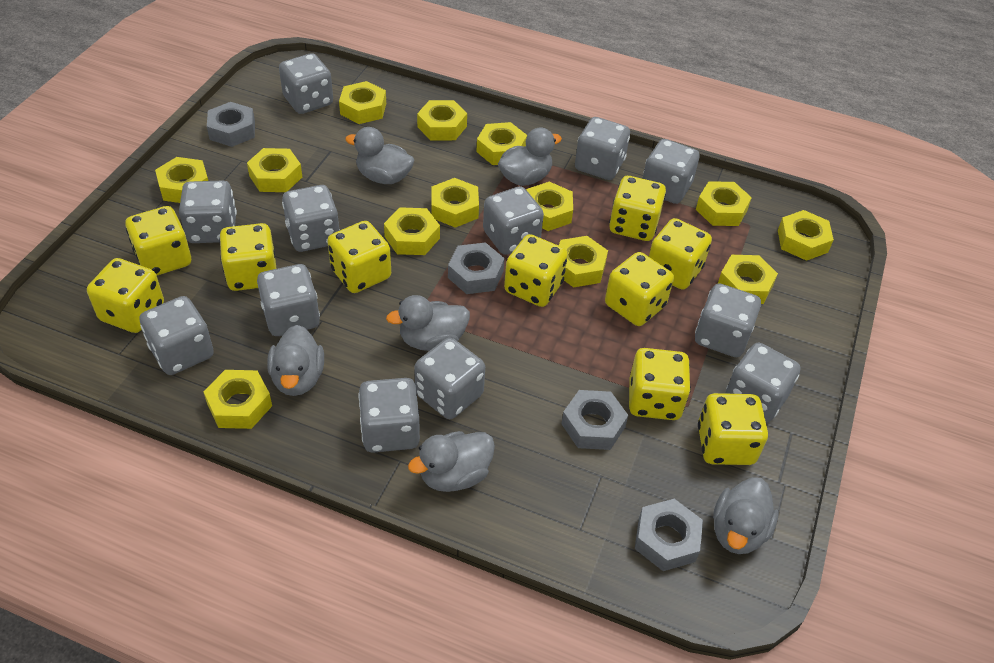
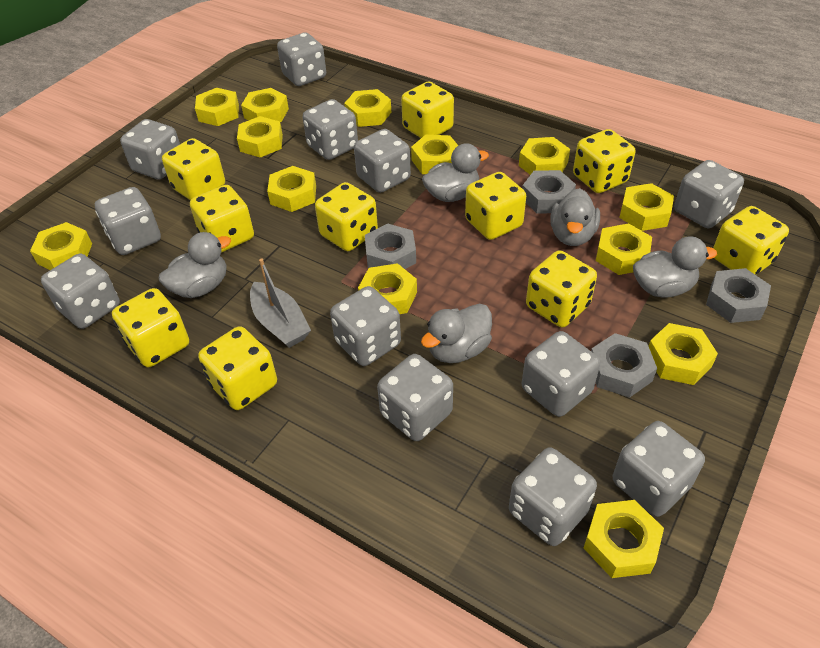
grey boat: 0 -> 1
grey duck: 6 -> 5

